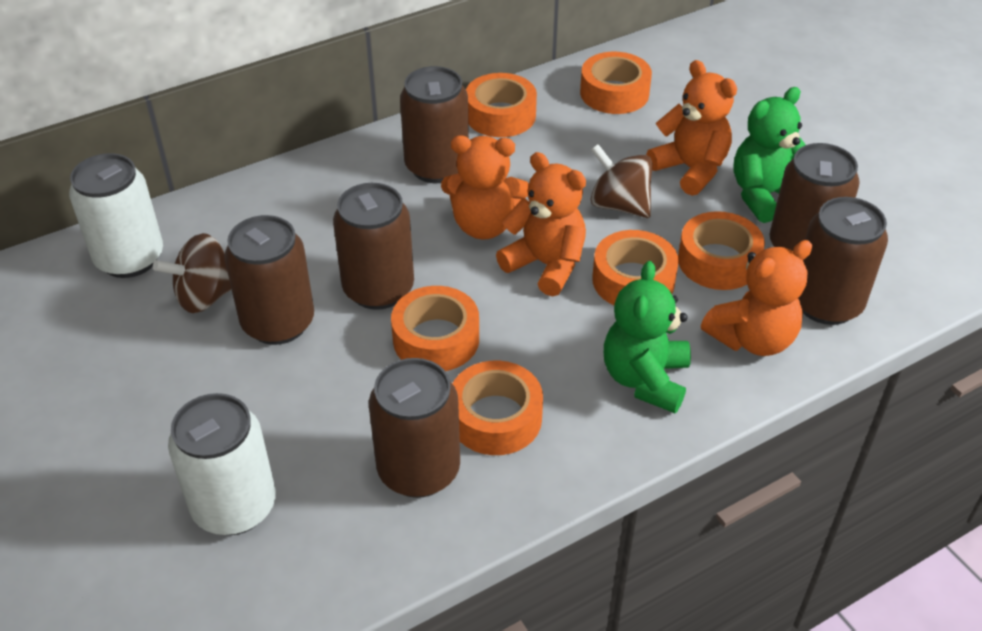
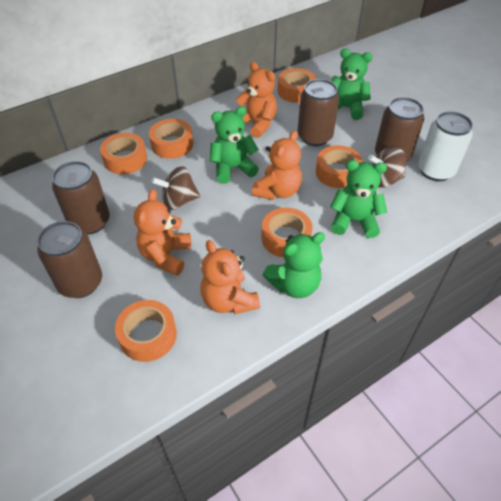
brown can: 6 -> 4
green teddy bear: 2 -> 4
white can: 2 -> 1

